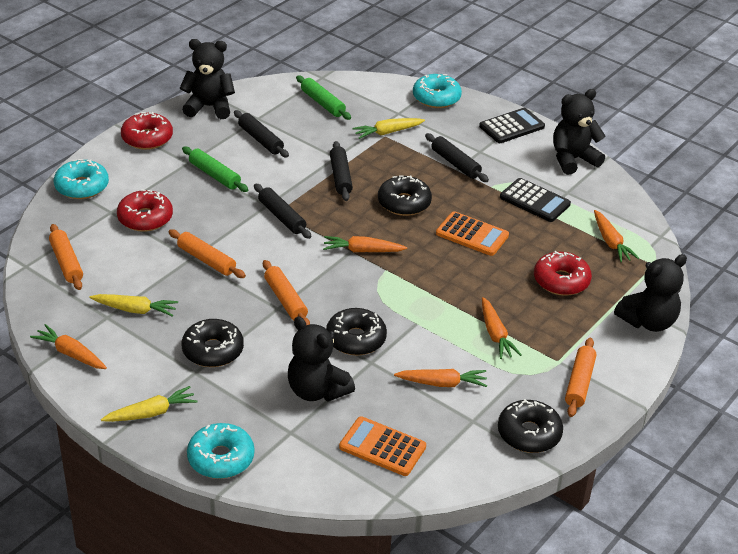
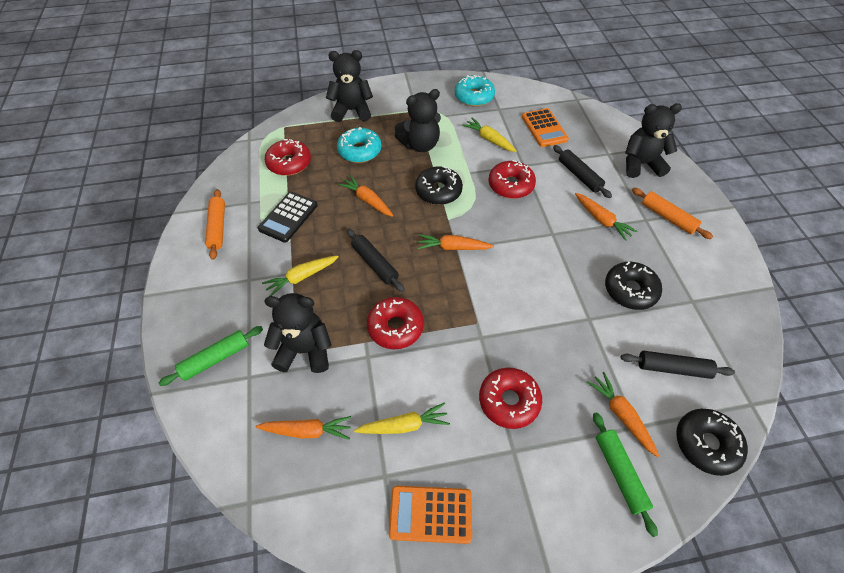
black calculator: 2 -> 1
black donut: 4 -> 3
black rolling pin: 4 -> 3
orange rolling pin: 4 -> 2
red donut: 3 -> 4
turquoise donut: 3 -> 2

